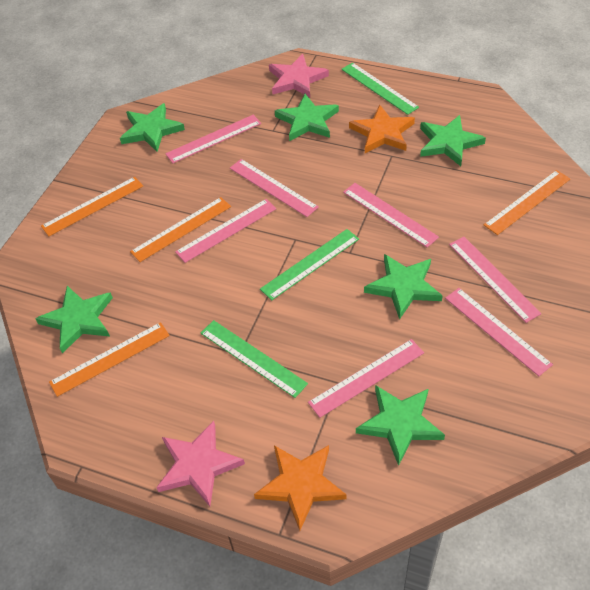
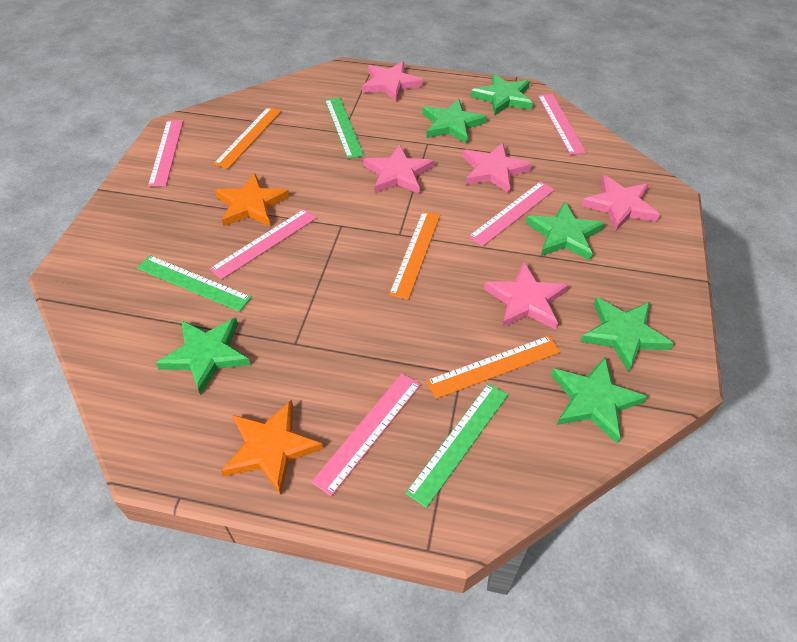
orange ruler: 4 -> 3
pink ruler: 7 -> 5
pink star: 2 -> 5

